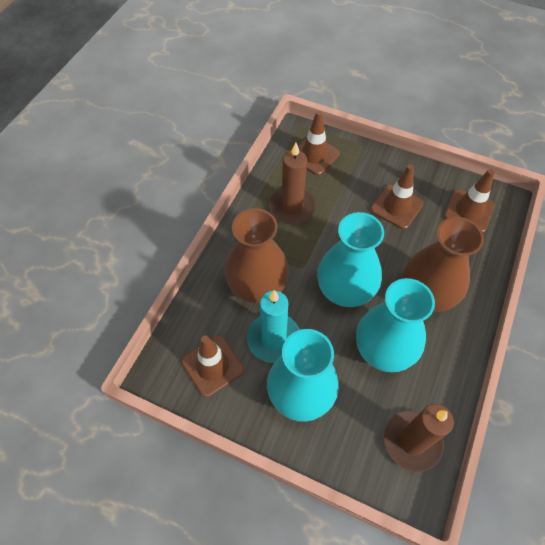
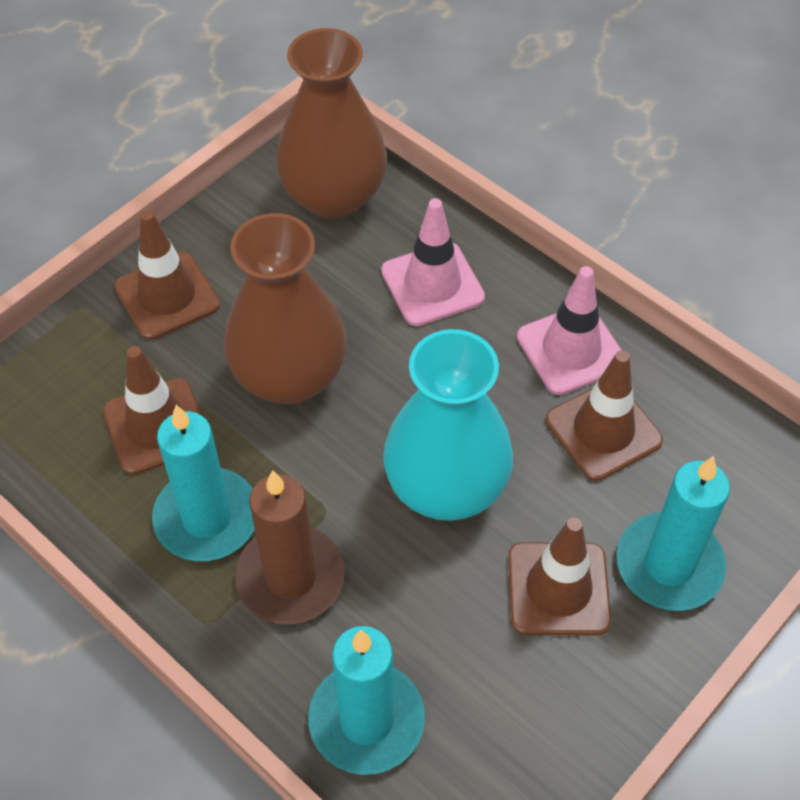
brown candle: 2 -> 1
pink traffic cone: 0 -> 2
turquoise candle: 1 -> 3
turquoise vase: 3 -> 1

